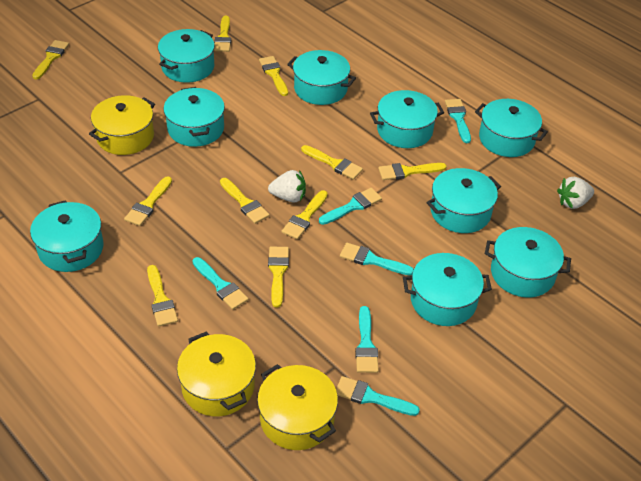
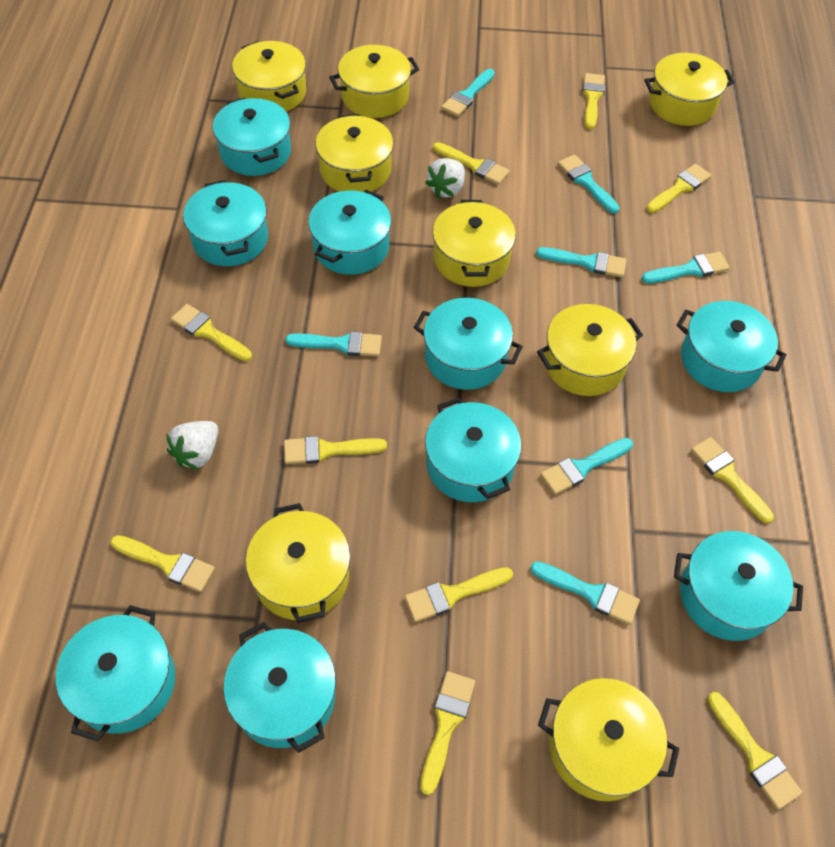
turquoise brush: 6 -> 7
yellow pot: 3 -> 8

